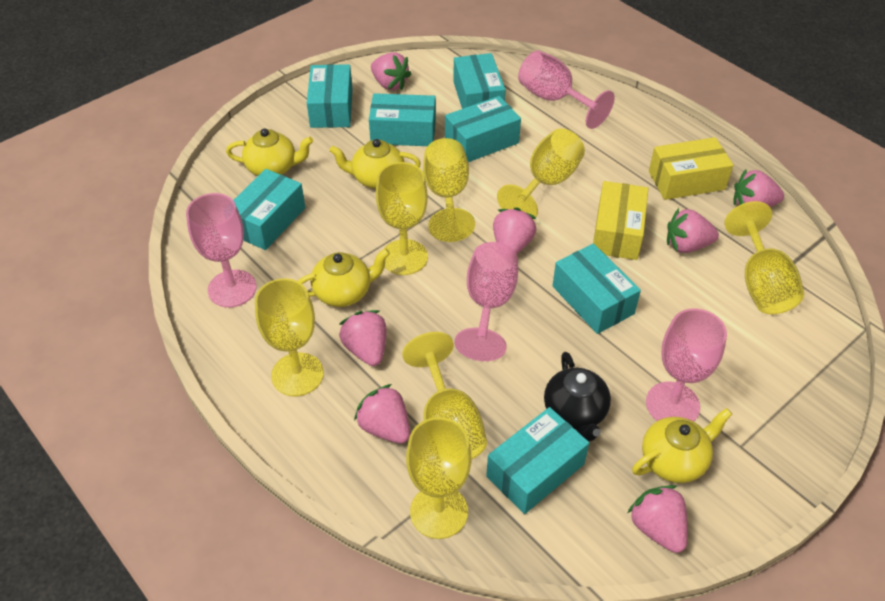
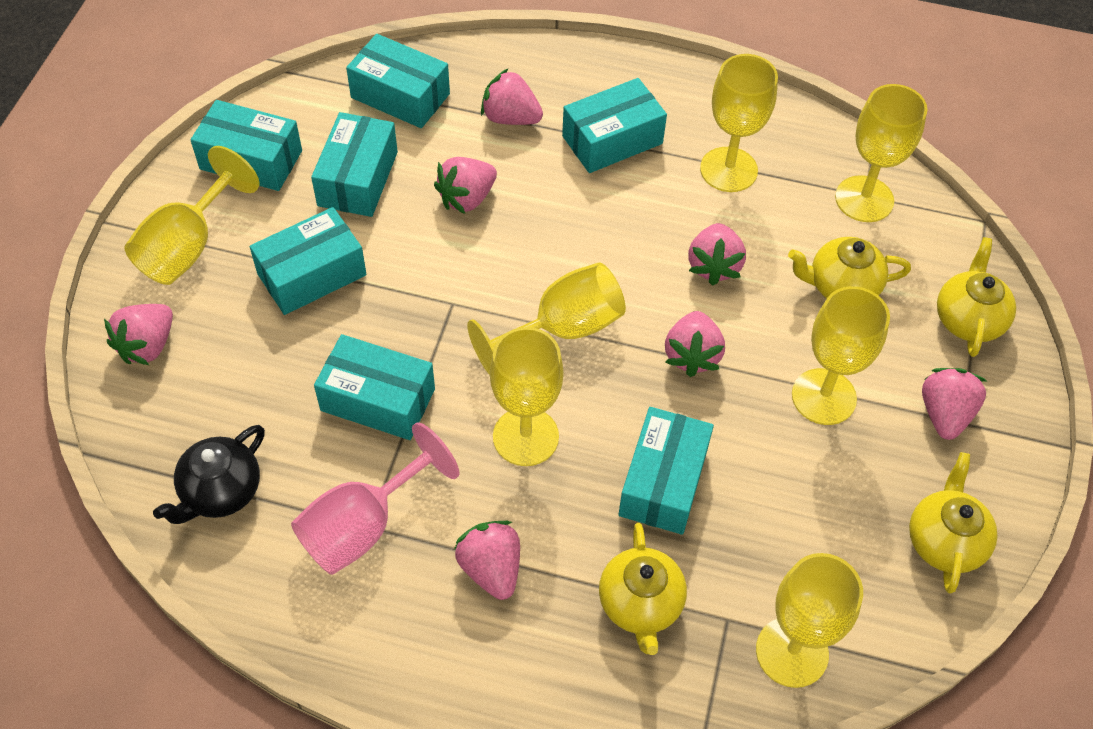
pink goblet: 4 -> 1
yellow box: 2 -> 0

